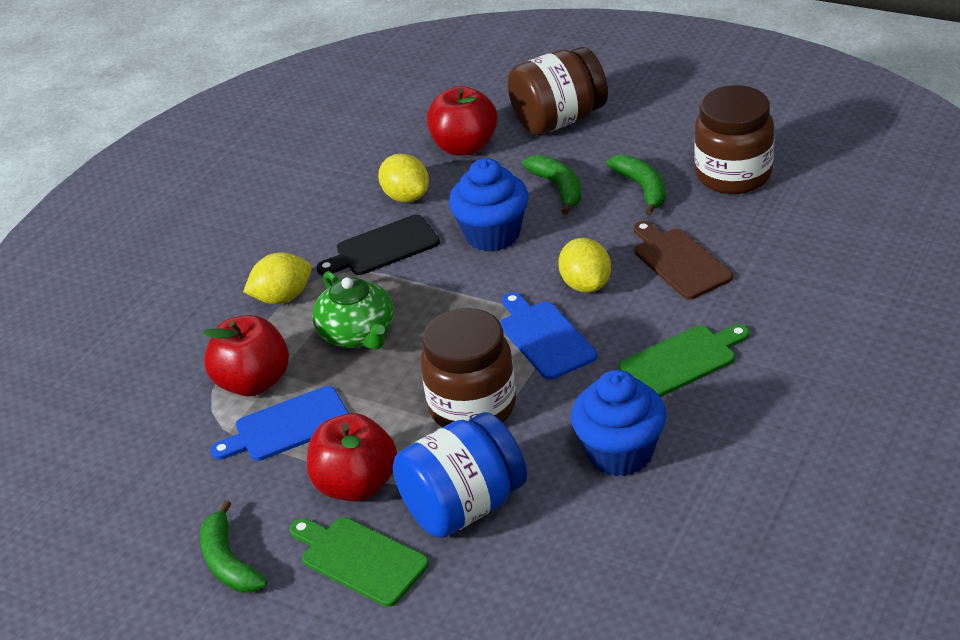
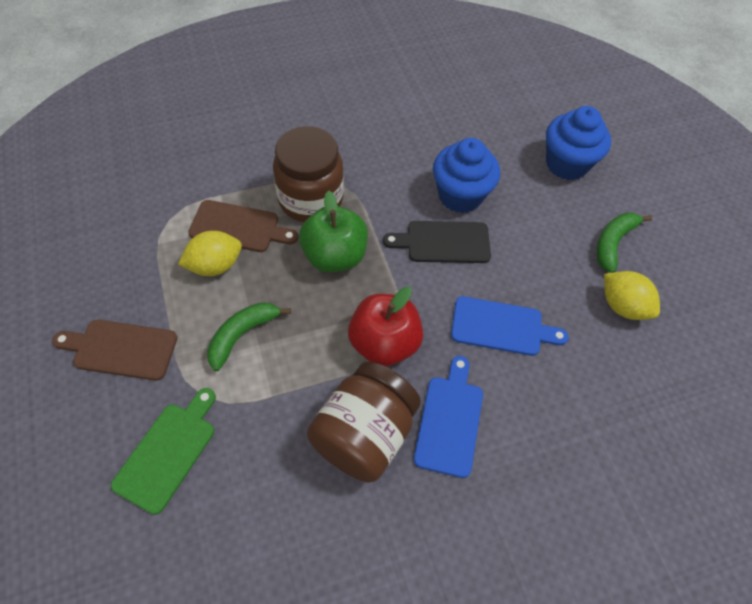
blue jar: 1 -> 0
brown cutting board: 1 -> 2
brown jar: 3 -> 2
green apple: 0 -> 1
green banana: 3 -> 2
green cutting board: 2 -> 1
green teapot: 1 -> 0
red apple: 3 -> 1
yellow lemon: 3 -> 2

